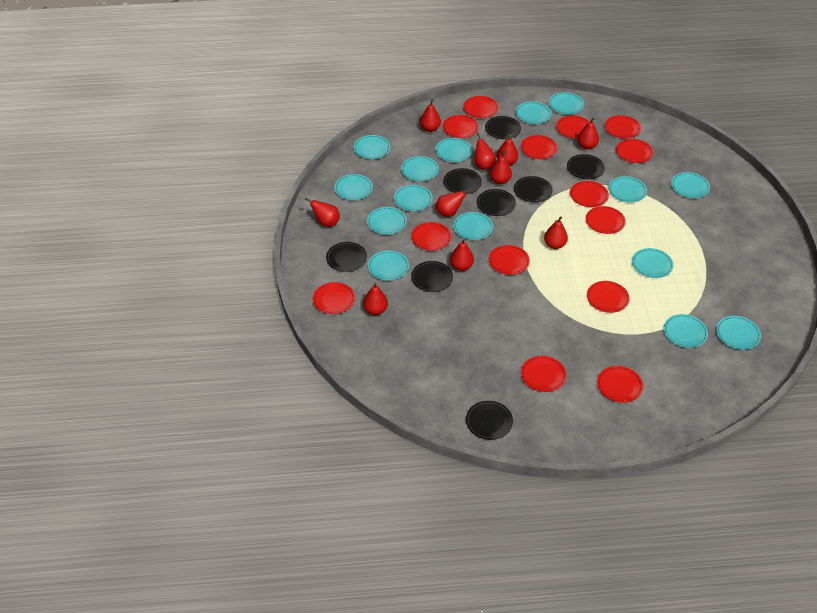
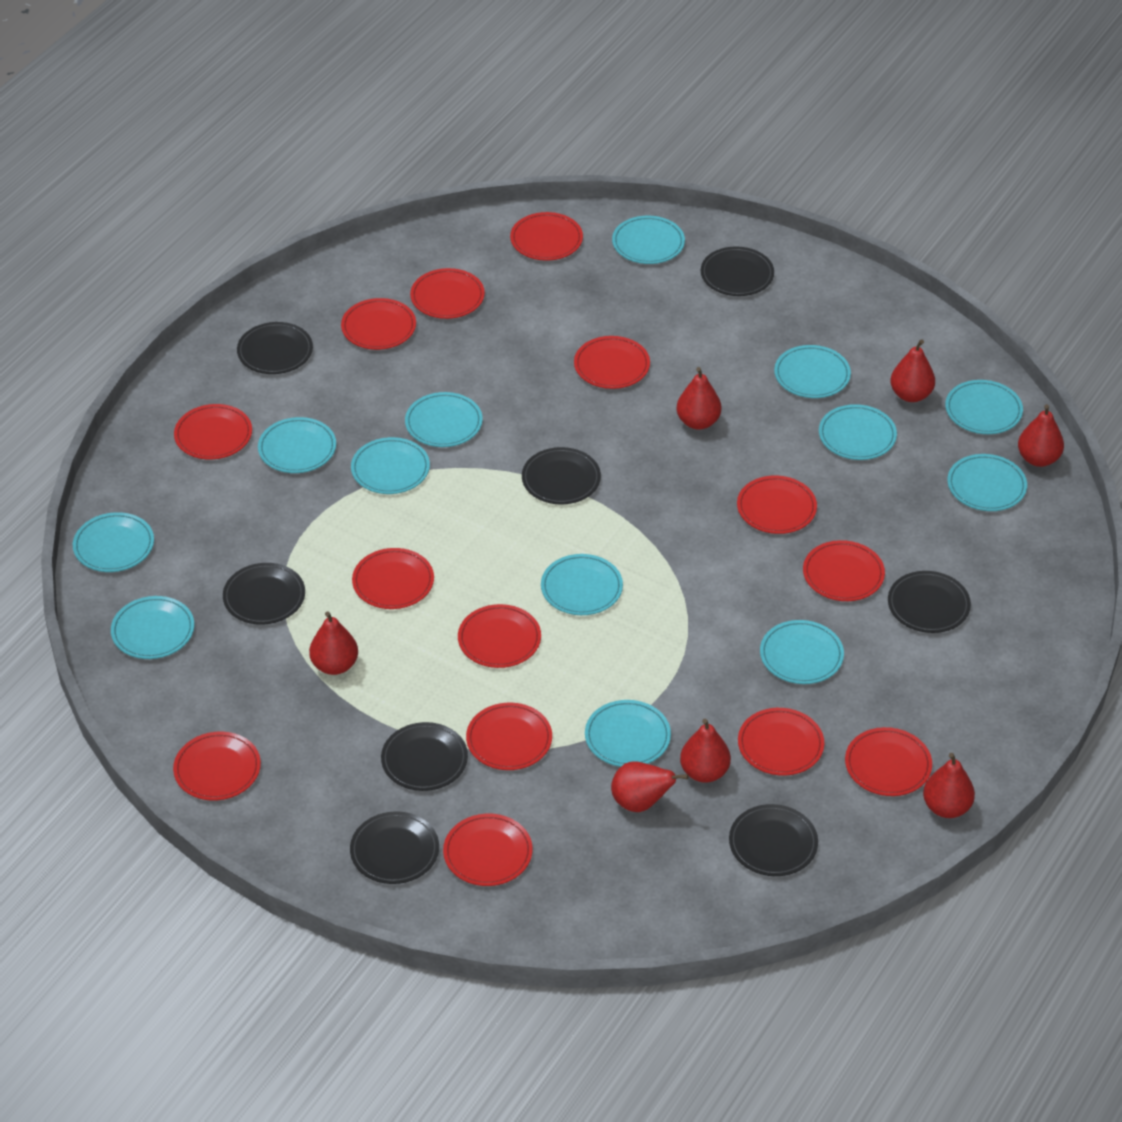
red pear: 10 -> 7
turquoise plate: 15 -> 13

